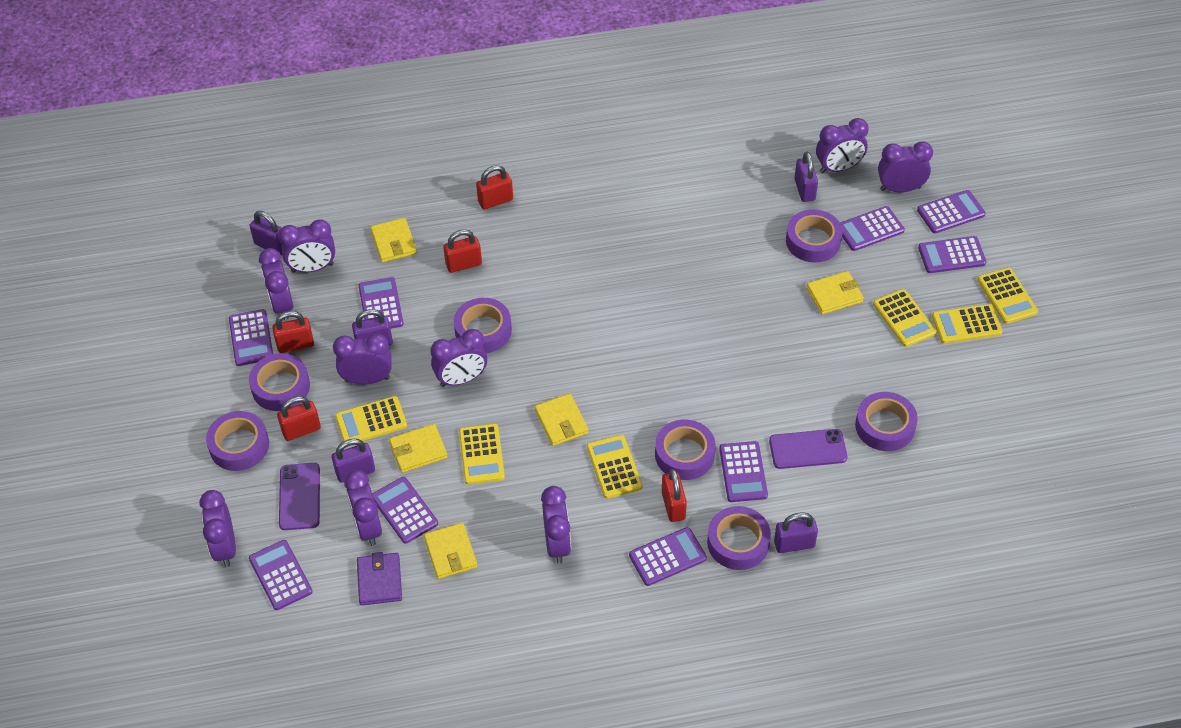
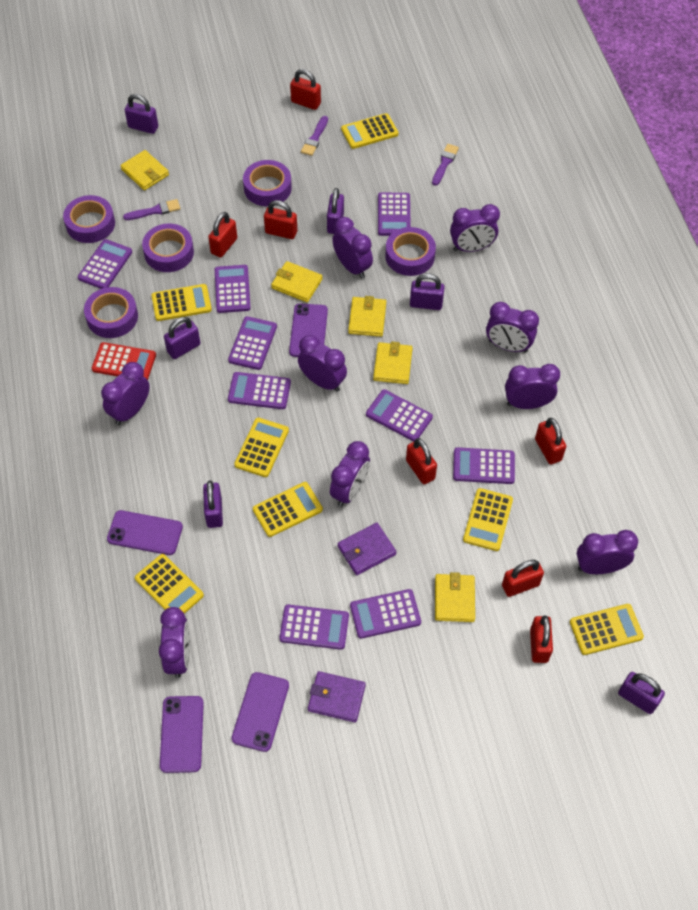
purple brush: 0 -> 3
purple padlock: 5 -> 6
purple phone: 2 -> 4
purple tape: 7 -> 5
purple wallet: 1 -> 2
red calculator: 0 -> 1
red padlock: 5 -> 7
yellow calculator: 6 -> 7

